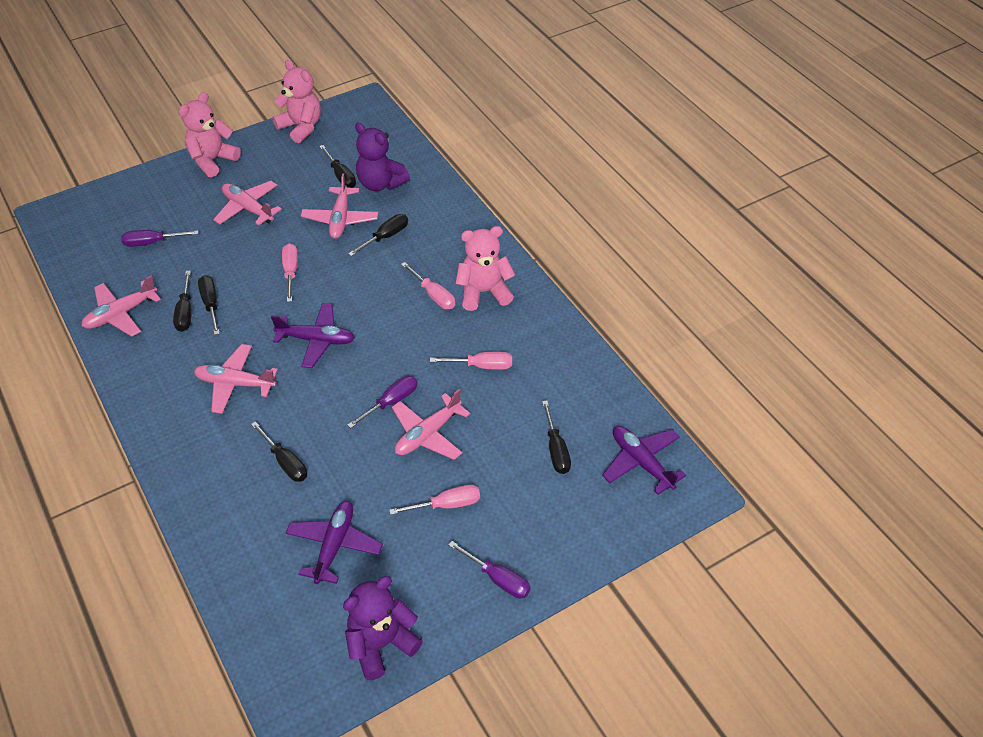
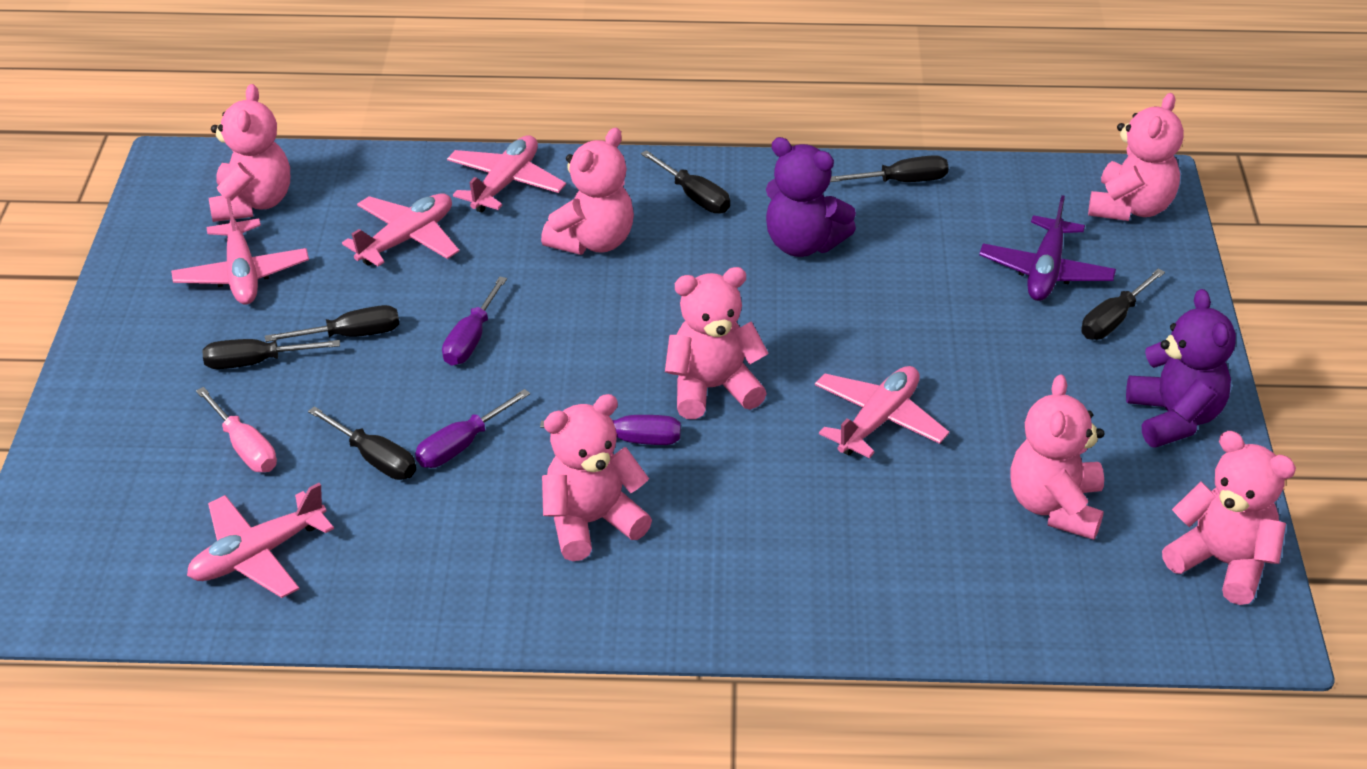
pink screwdriver: 4 -> 1
pink teddy bear: 3 -> 7
purple plane: 3 -> 1

